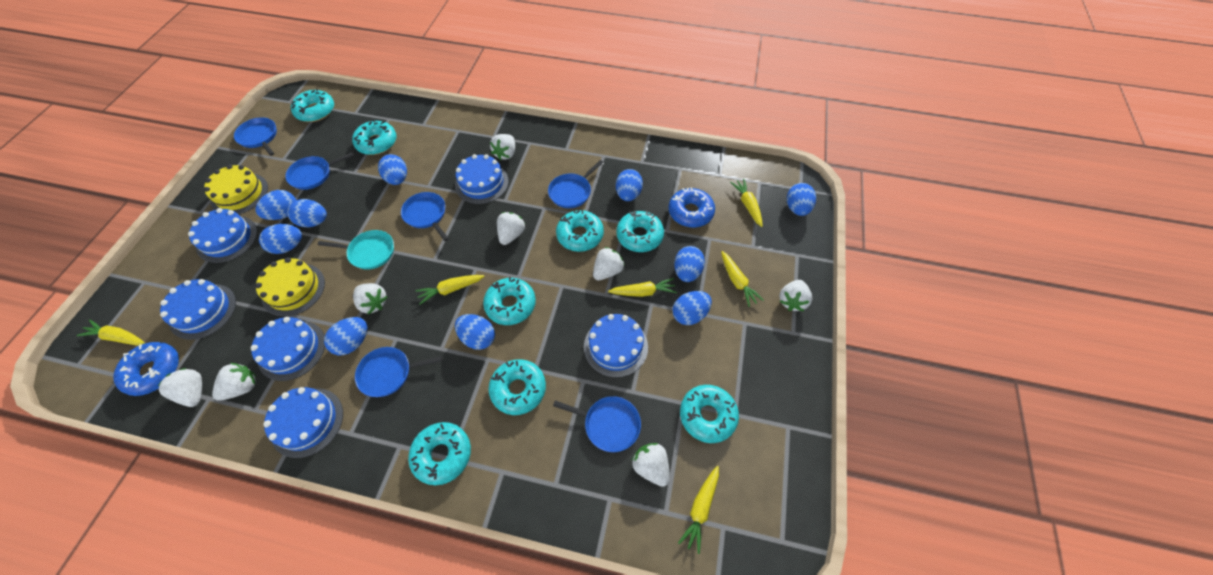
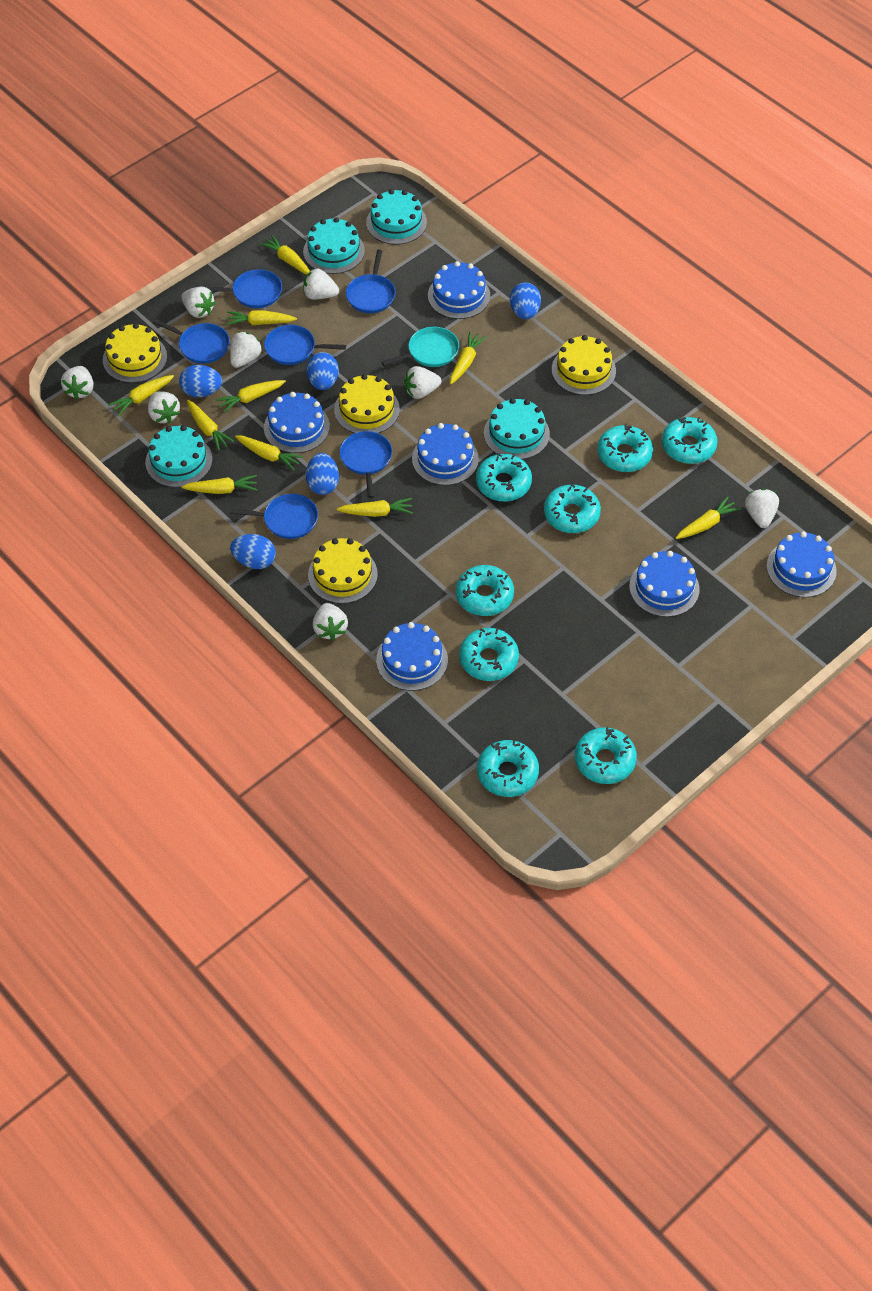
blue donut: 2 -> 0
blue egg: 10 -> 5
turquoise cake: 0 -> 4
yellow cake: 2 -> 4
yellow carrot: 6 -> 10

